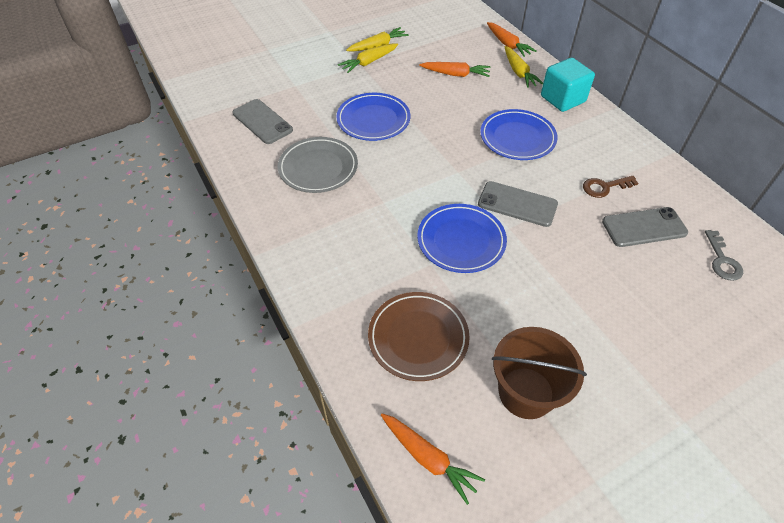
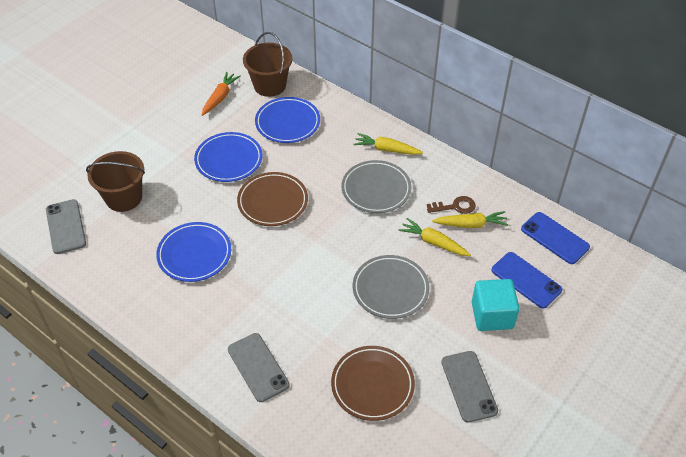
blue phone: 0 -> 2
brown bucket: 1 -> 2
brown plate: 1 -> 2
grey key: 1 -> 0
grey plate: 1 -> 2
orange carrot: 3 -> 1

